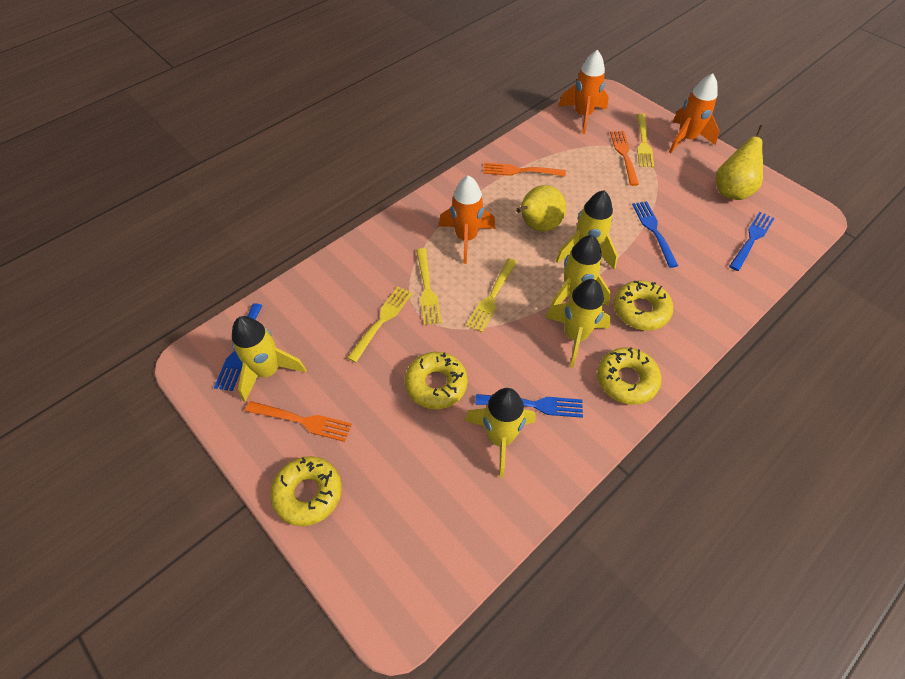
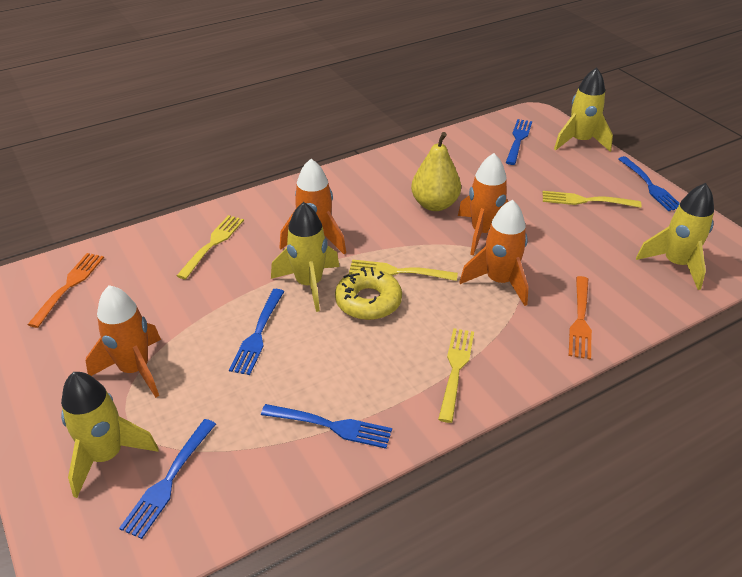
blue fork: 4 -> 5
orange fork: 3 -> 2
orange rocket: 3 -> 4
yellow donut: 4 -> 1
yellow pear: 2 -> 1
yellow rocket: 5 -> 4

